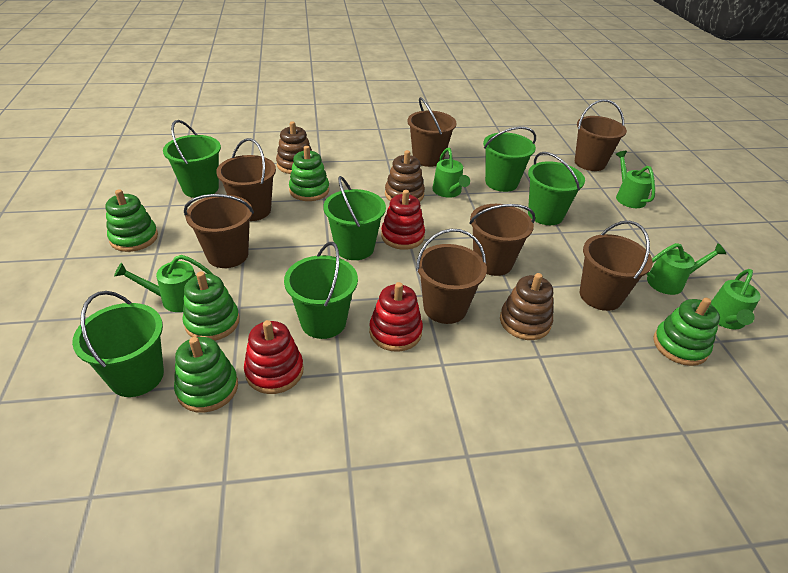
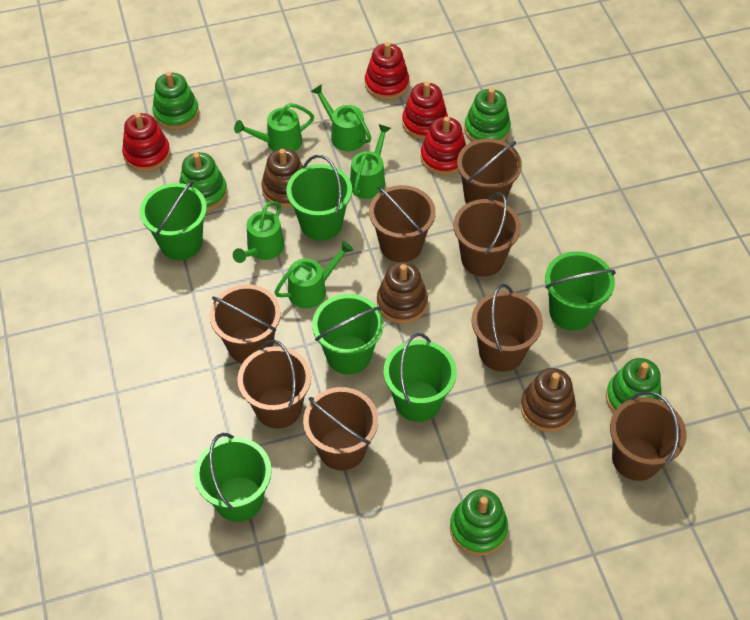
brown bucket: 7 -> 8
red stacking toy: 3 -> 4

